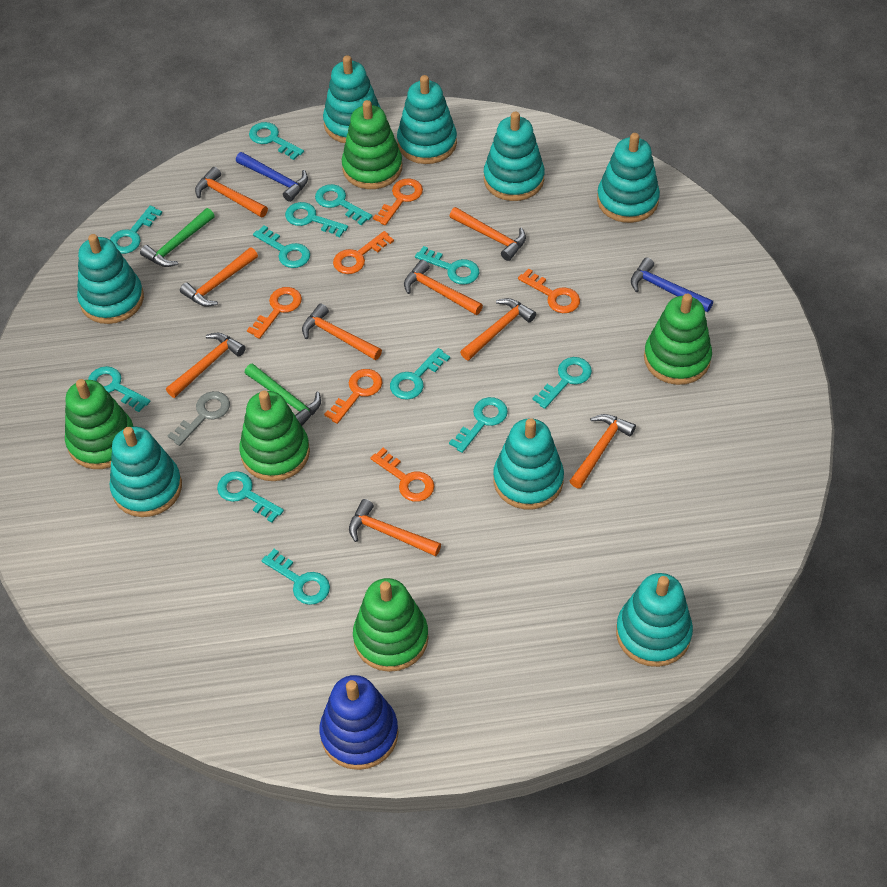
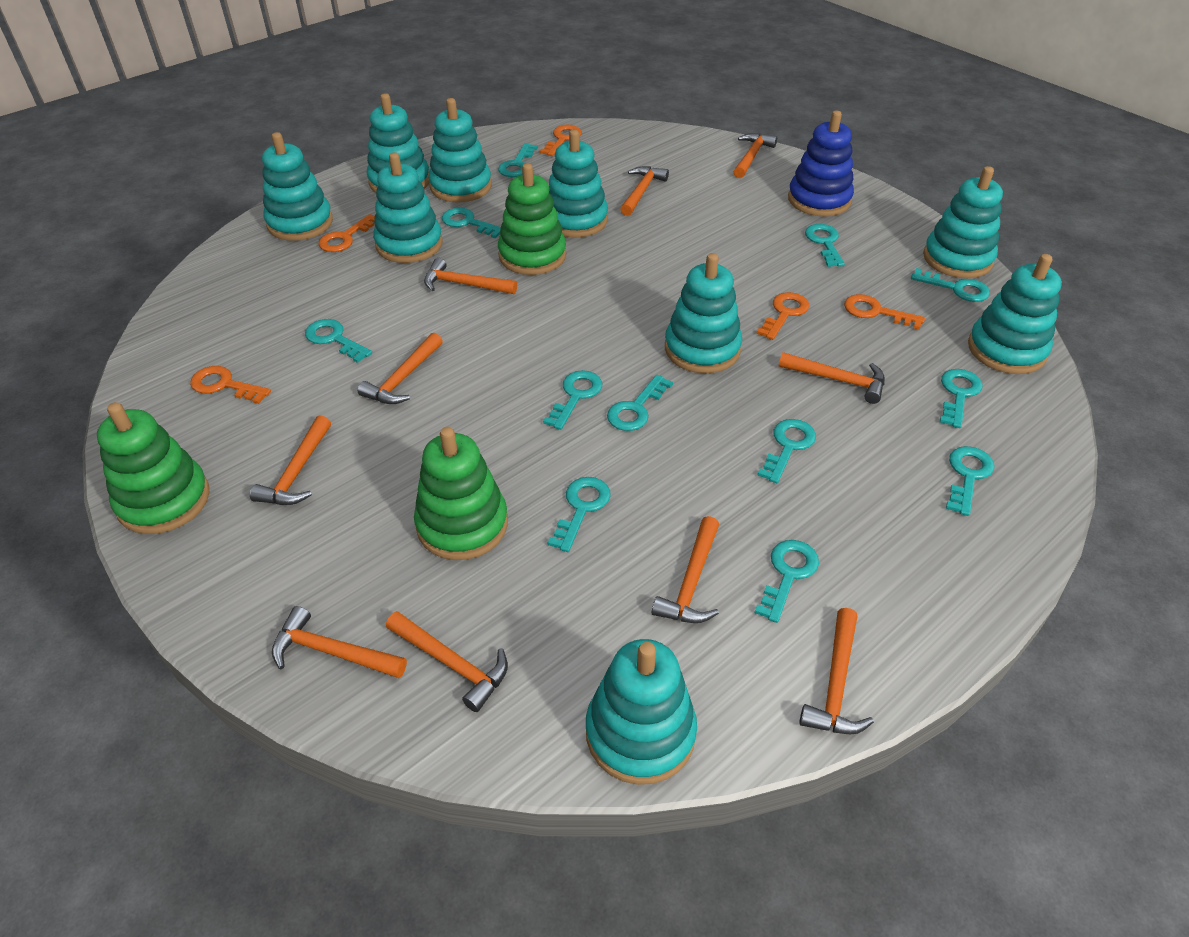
blue hammer: 2 -> 0
green hammer: 2 -> 0
green stacking toy: 5 -> 3
grey key: 1 -> 0
orange hammer: 9 -> 10
orange key: 6 -> 5
turquoise stacking toy: 8 -> 9

